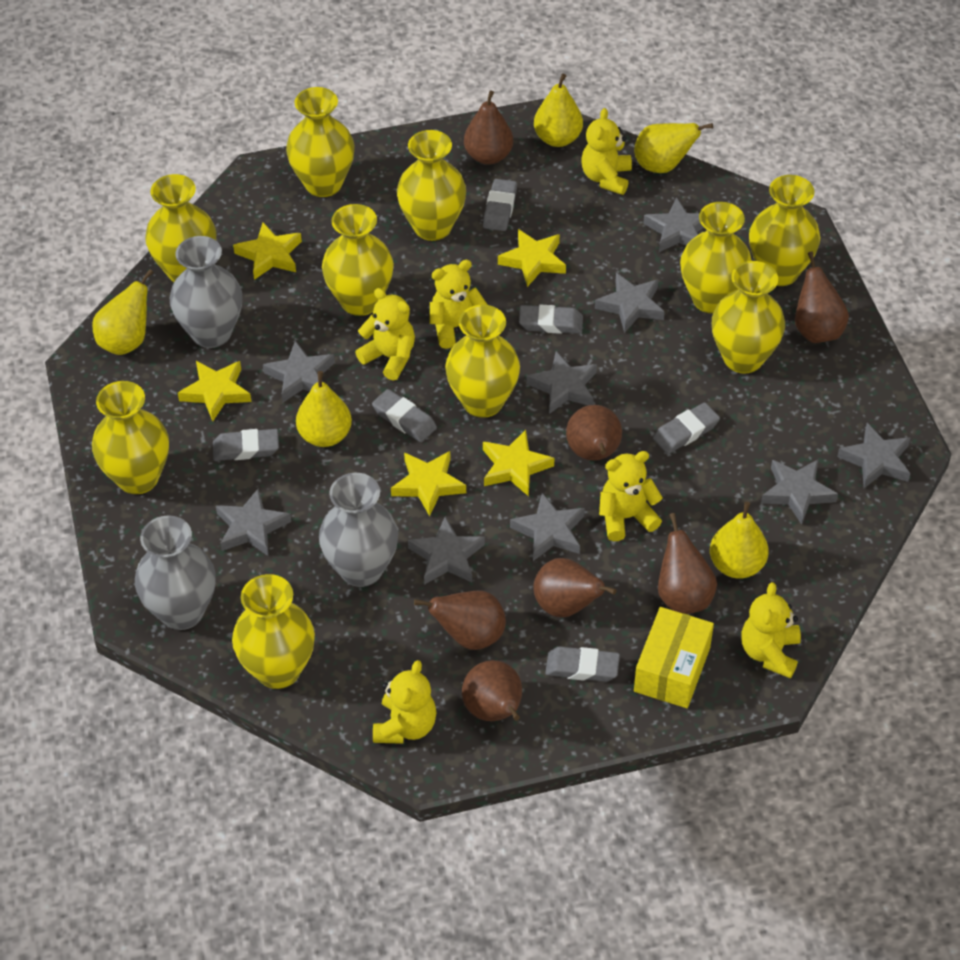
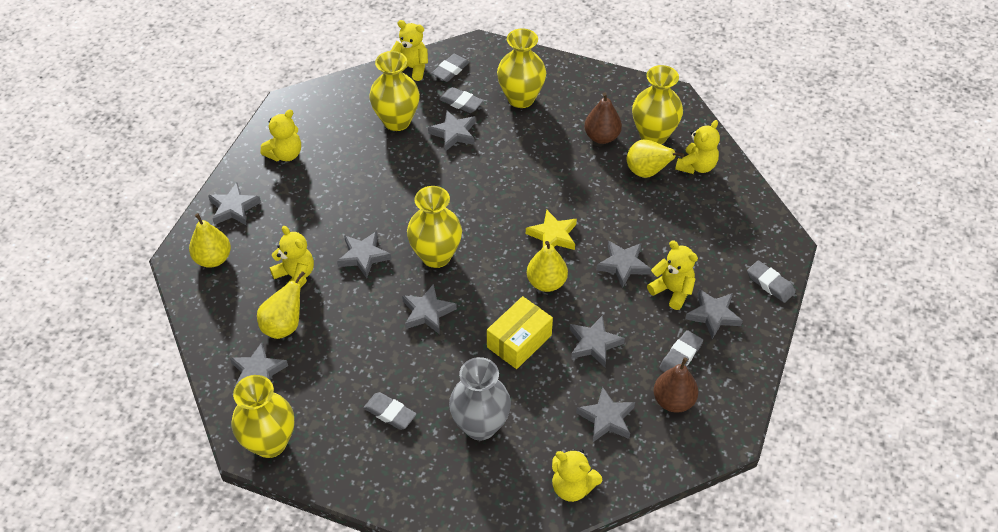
brown pear: 7 -> 2
grey eraser: 6 -> 5
grey vase: 3 -> 1
yellow pear: 5 -> 4
yellow star: 5 -> 1
yellow vase: 10 -> 5

